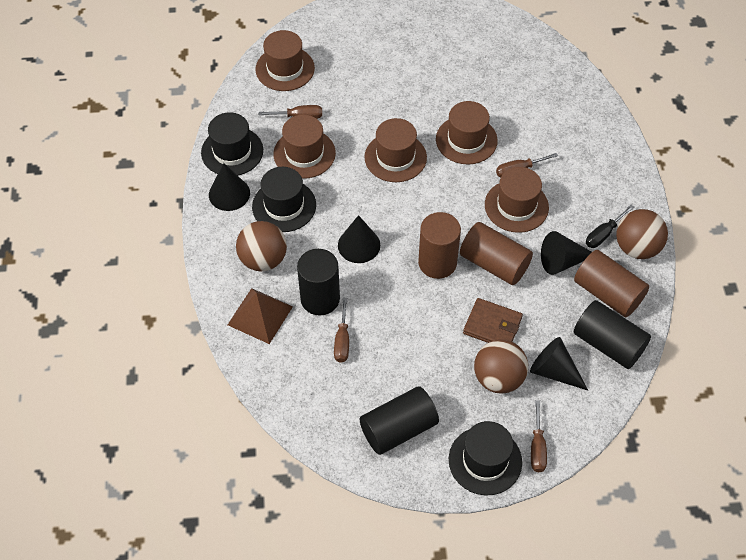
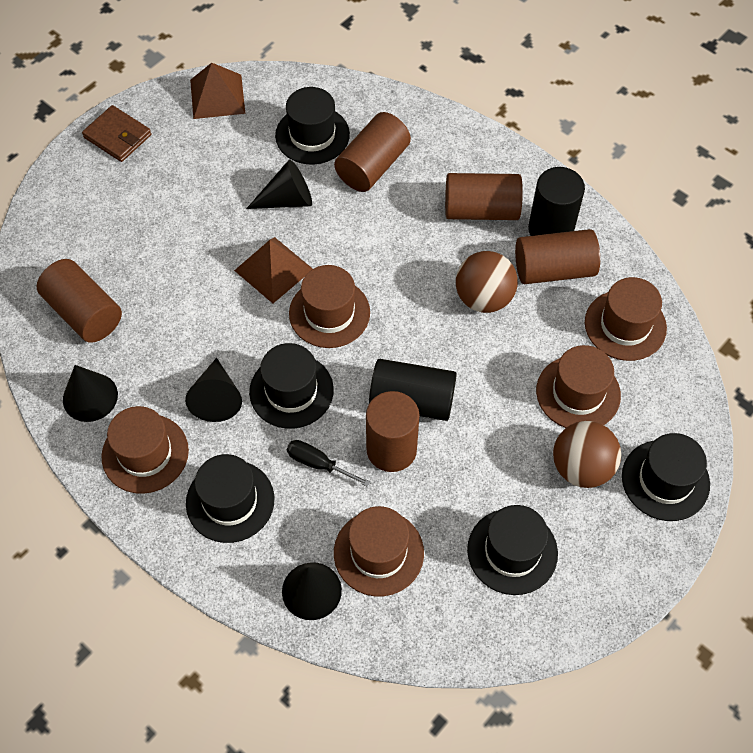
black cylinder: 3 -> 2
black hat: 3 -> 5
brown ball: 3 -> 2
brown cylinder: 3 -> 5
brown pyramid: 1 -> 2
brown screwdriver: 4 -> 0

